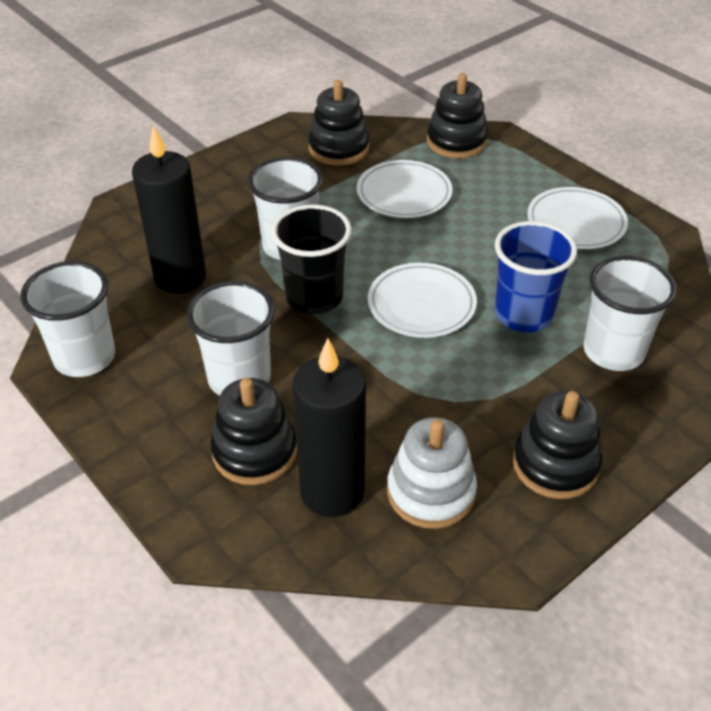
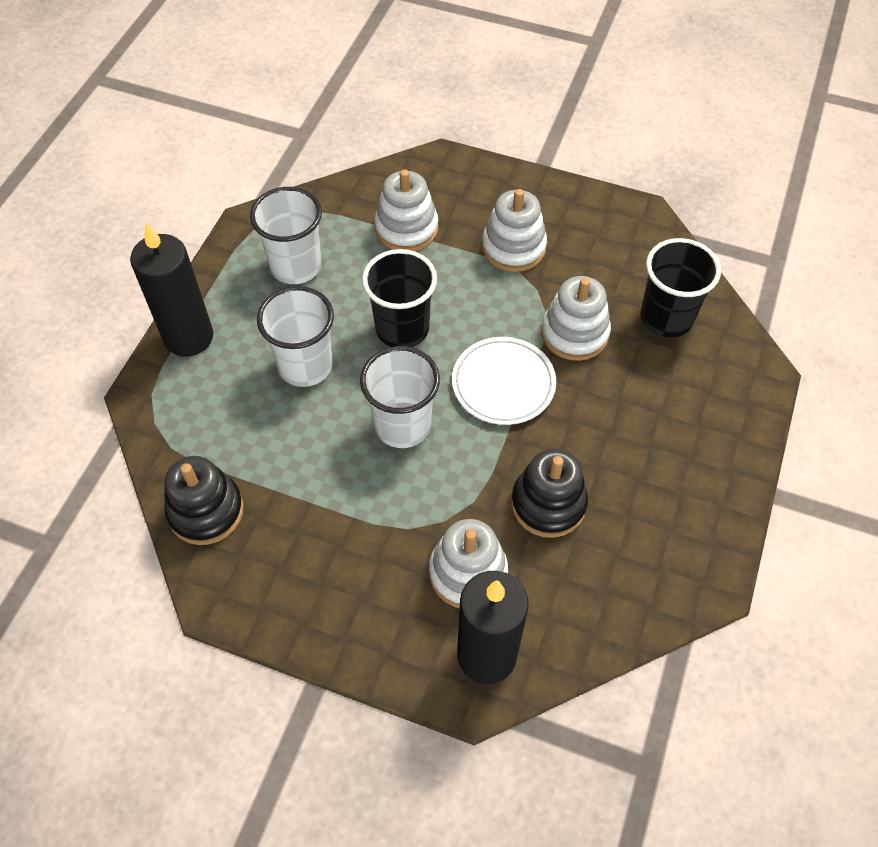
black cup: 1 -> 2
black stacking toy: 4 -> 2
blue cup: 1 -> 0
white cup: 4 -> 3
white plate: 3 -> 1
white stacking toy: 1 -> 4

